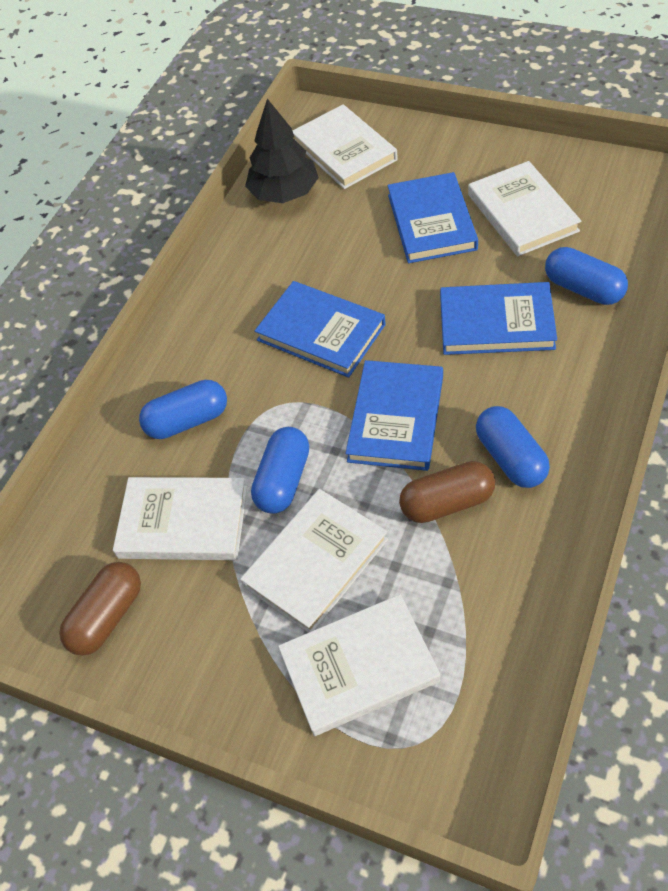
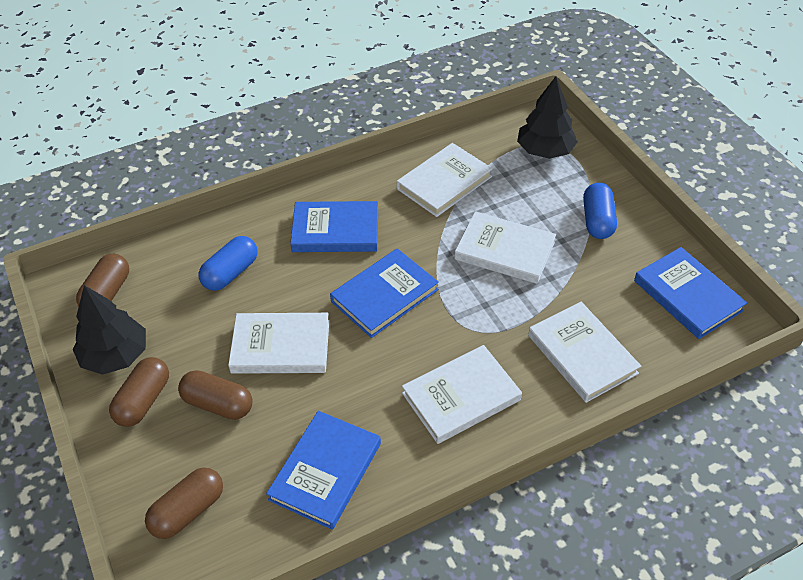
black tree: 1 -> 2
blue capsule: 4 -> 2
brown capsule: 2 -> 4

